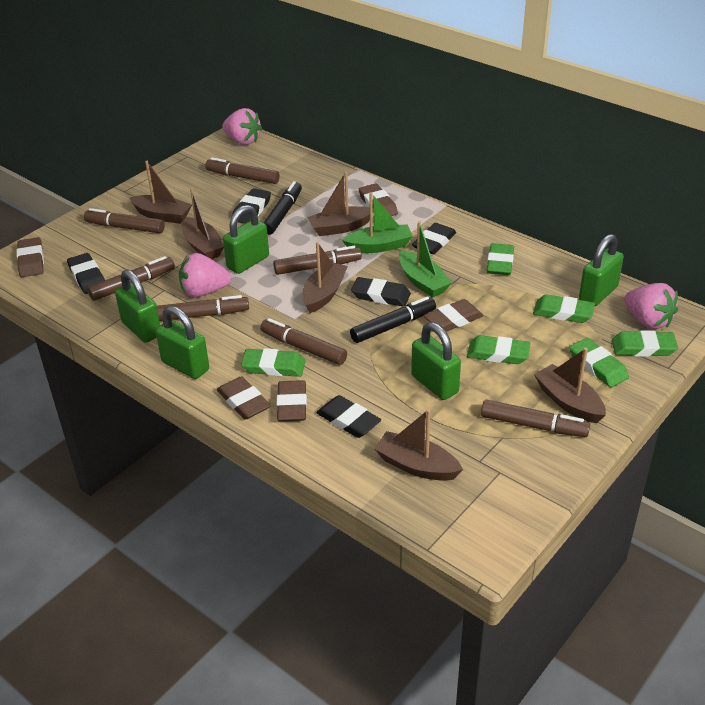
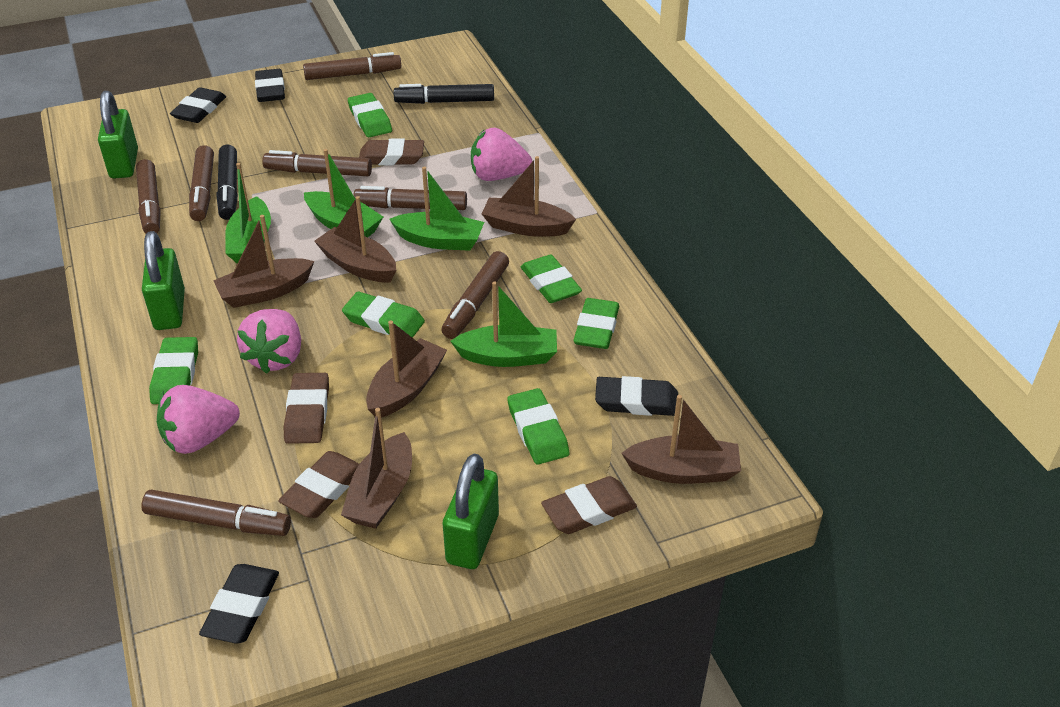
black eraser: 5 -> 4
brown eraser: 5 -> 4
green boat: 2 -> 4
green padlock: 5 -> 3

